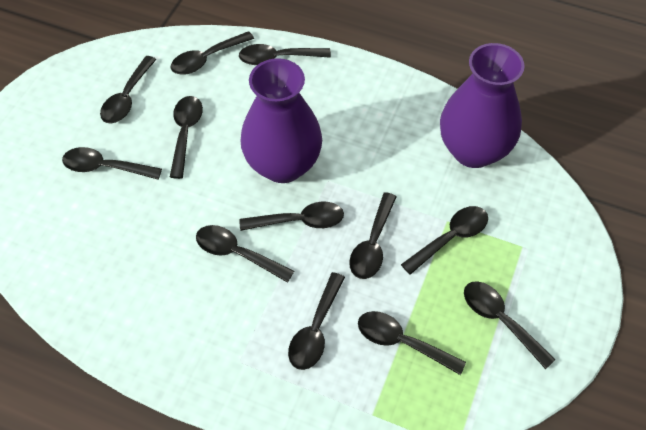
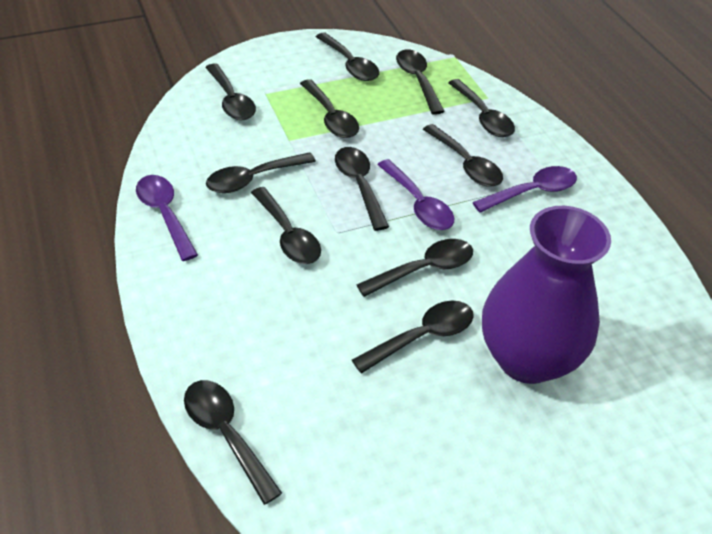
purple spoon: 0 -> 3
purple vase: 2 -> 1

